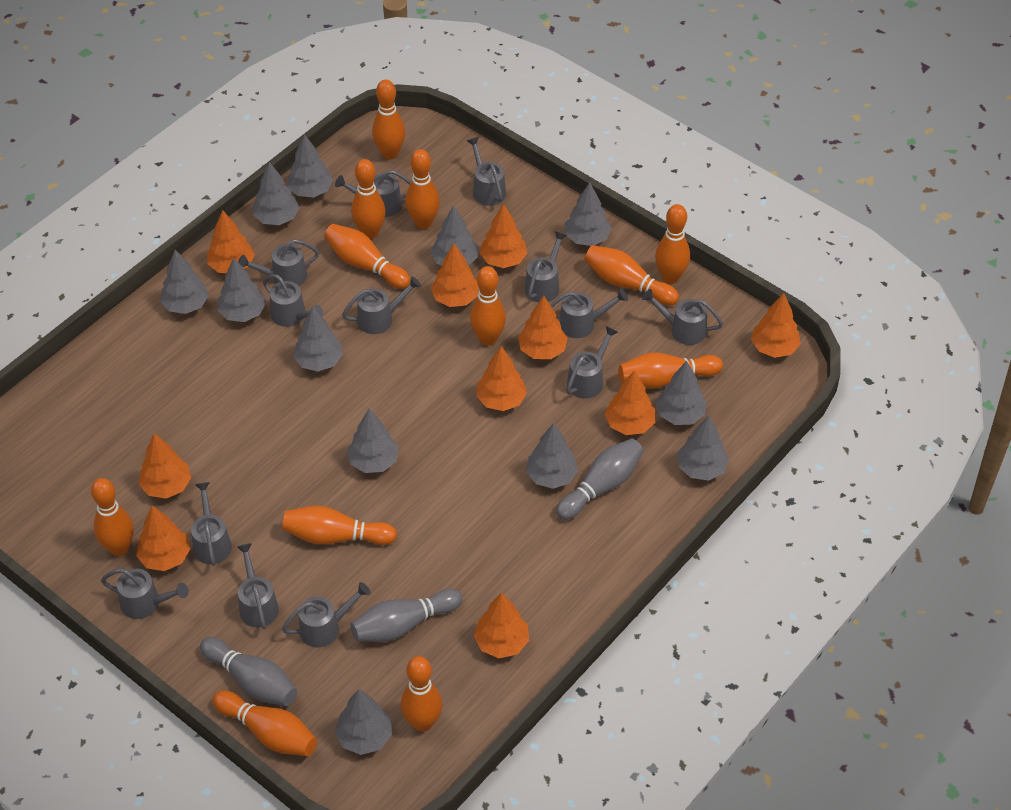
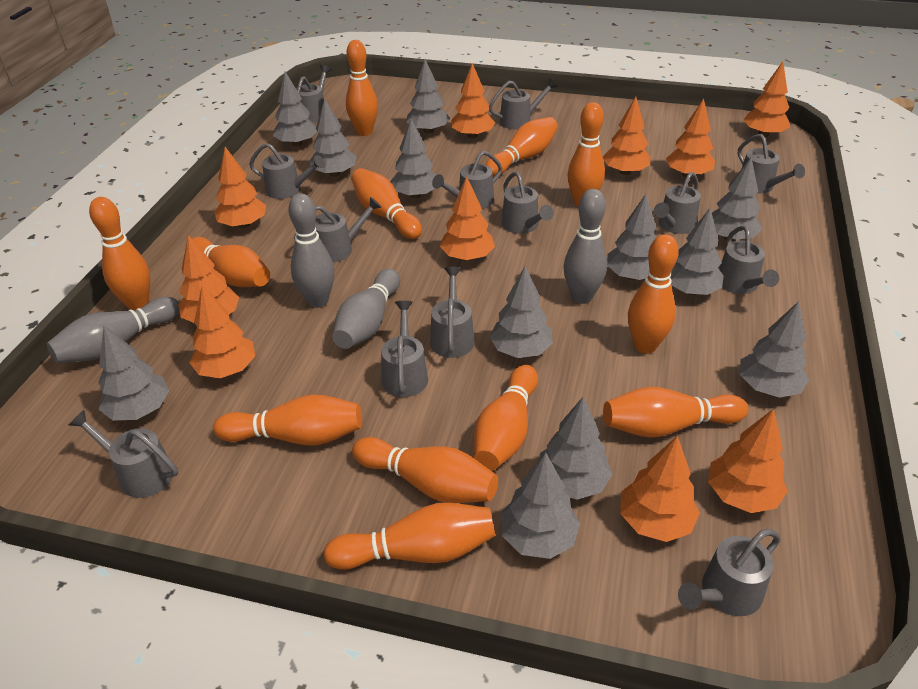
grey bowling pin: 3 -> 4

